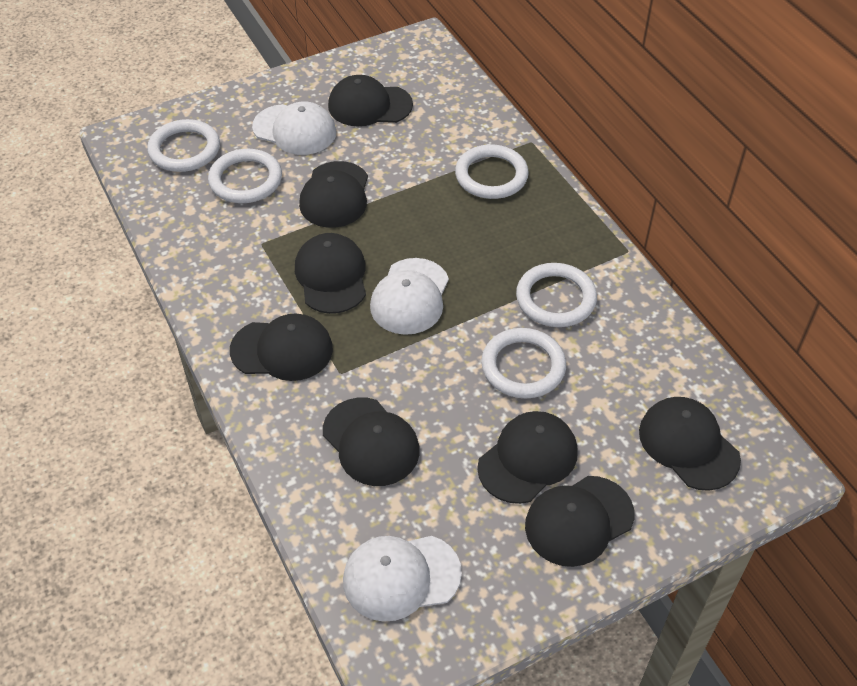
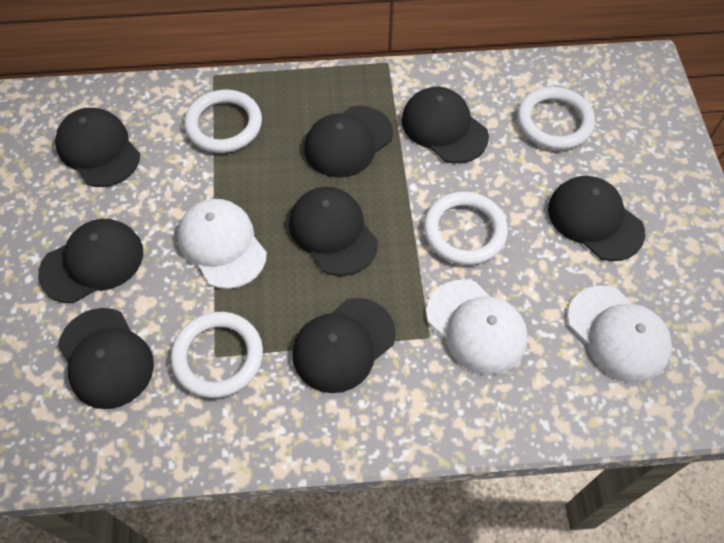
white ring: 5 -> 4

